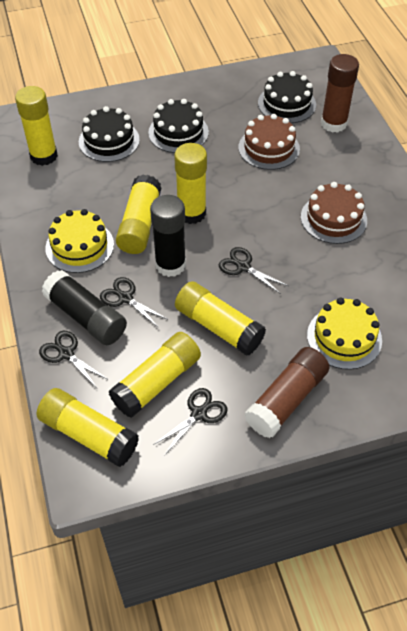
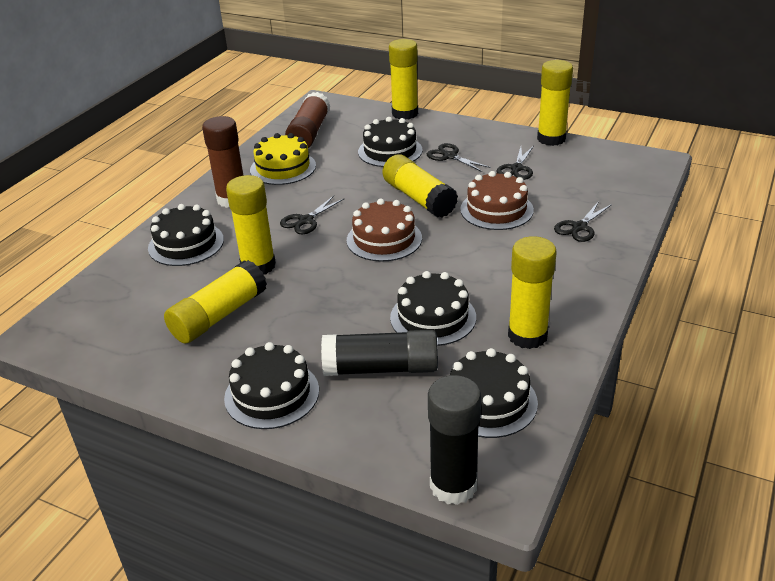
black cake: 3 -> 5
yellow cake: 2 -> 1

